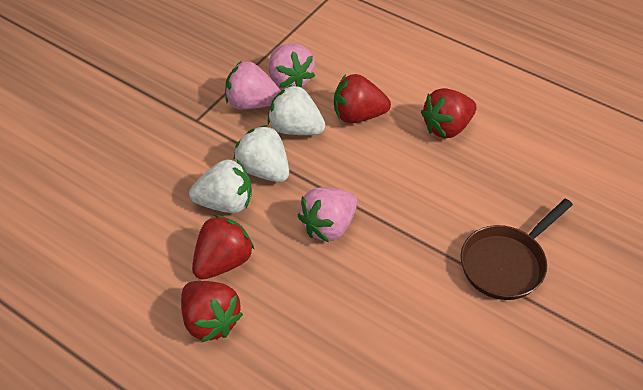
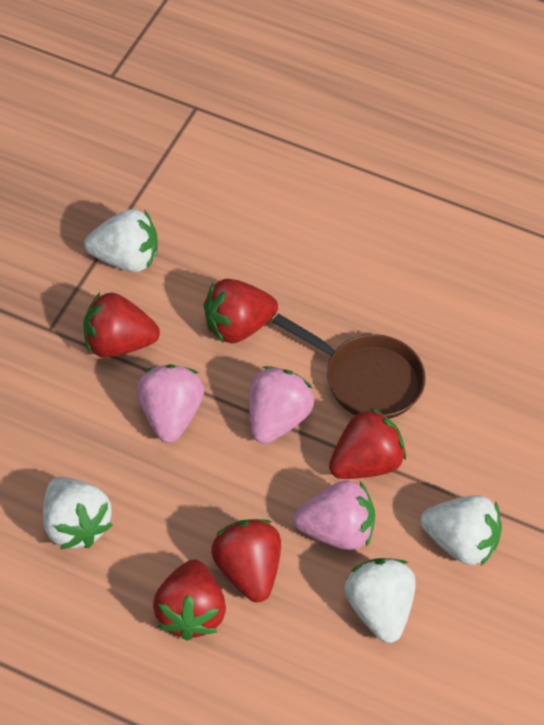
red strawberry: 4 -> 5
white strawberry: 3 -> 4

